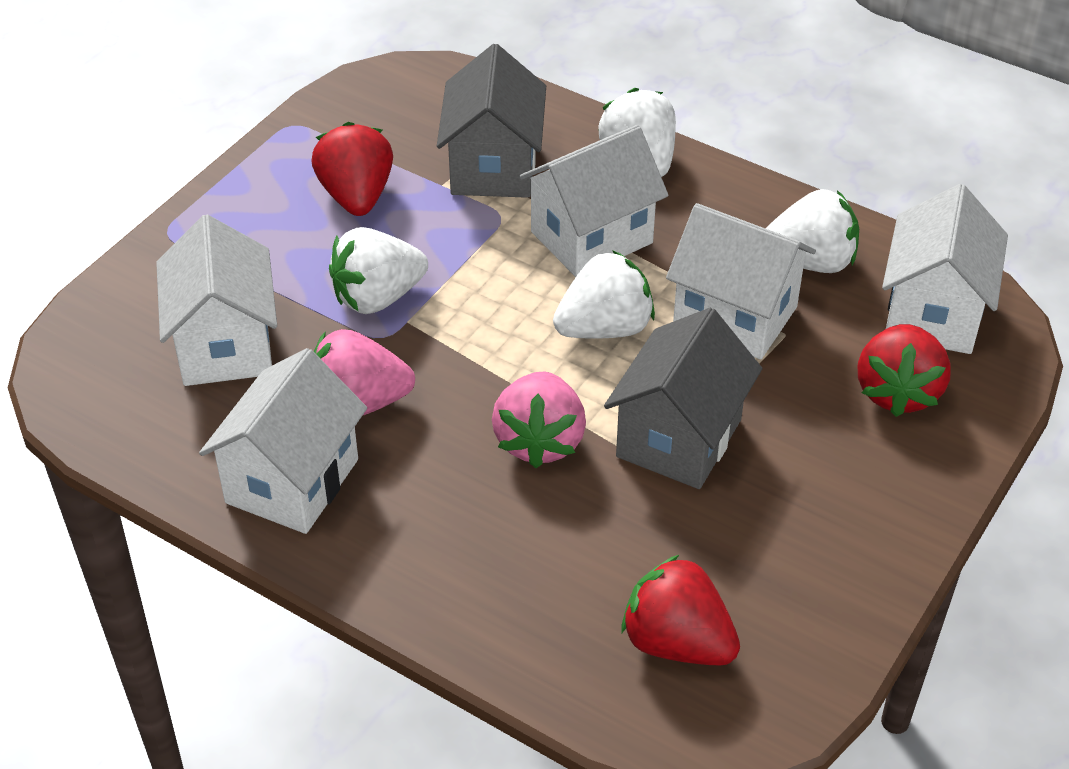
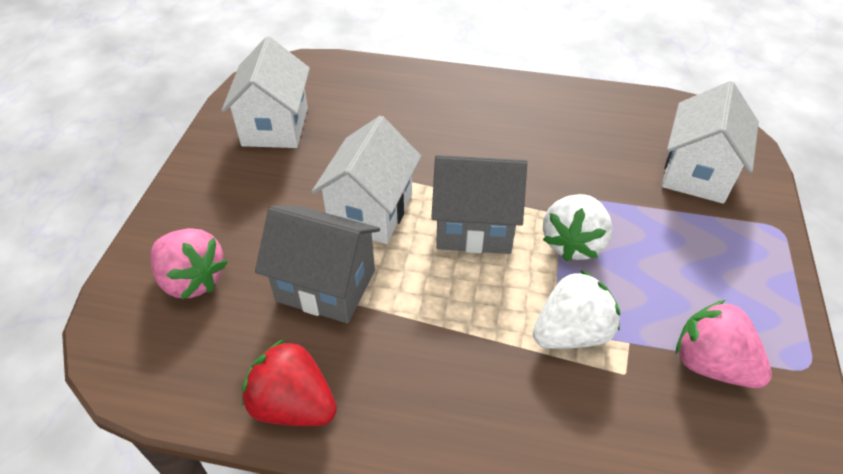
red strawberry: 3 -> 1
white house: 5 -> 3
white strawberry: 4 -> 2

